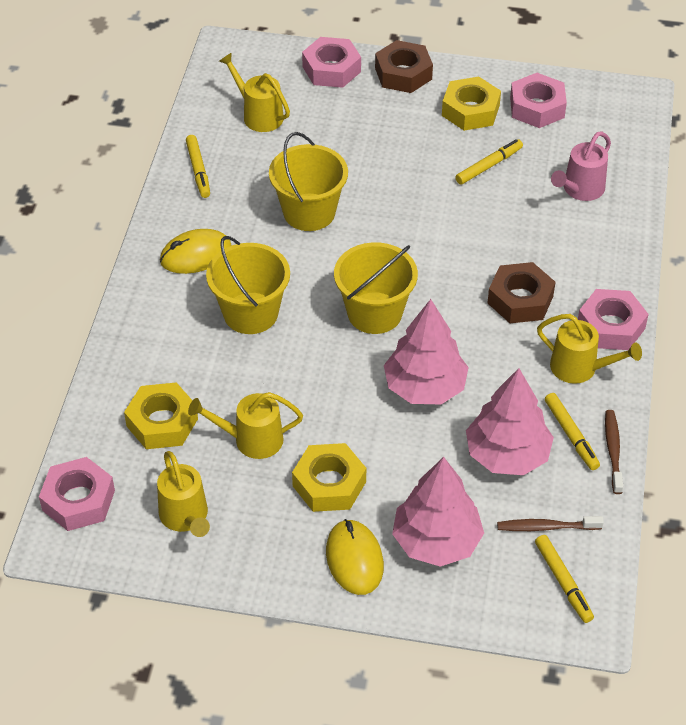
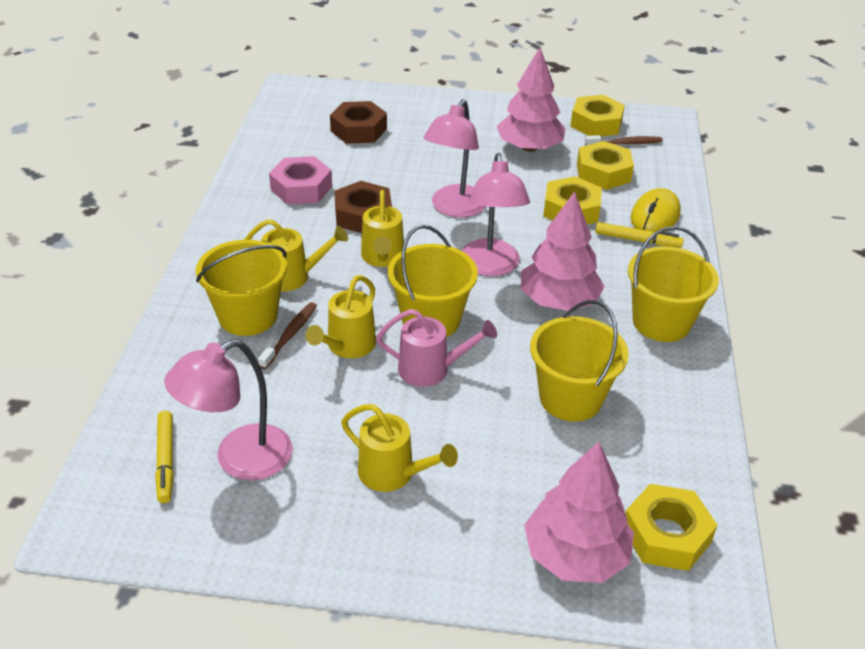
pink lamp: 0 -> 3
pink nut: 4 -> 1
yellow bucket: 3 -> 4
yellow marker: 4 -> 2
yellow mouse: 2 -> 1
yellow nut: 3 -> 4

